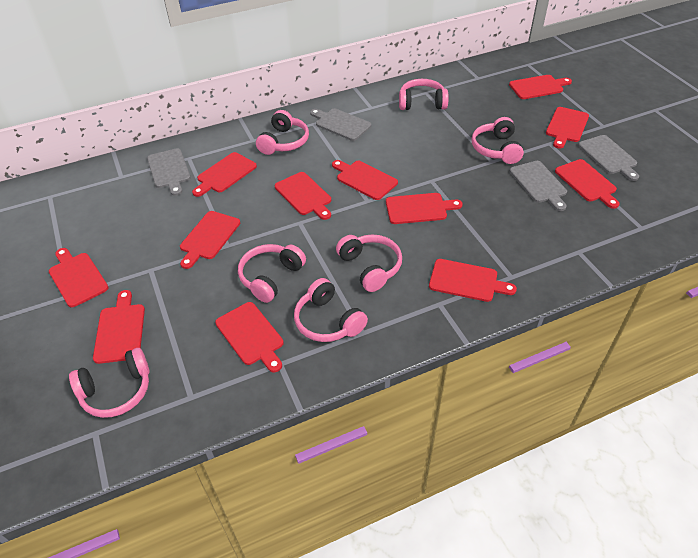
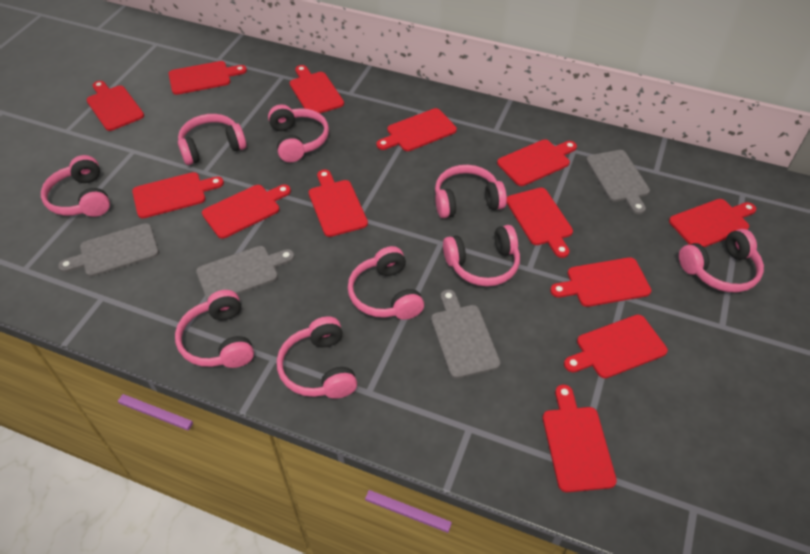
pink headphones: 7 -> 9
red cutting board: 12 -> 13

